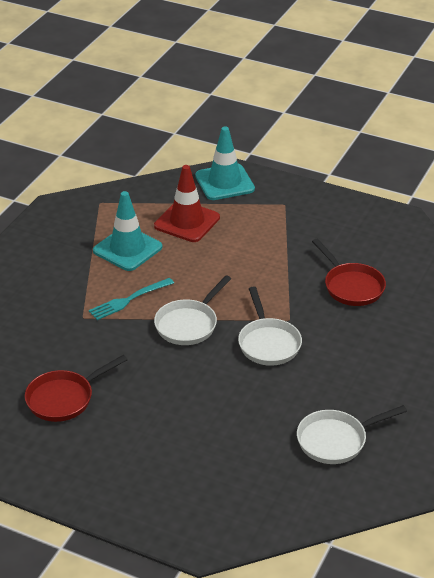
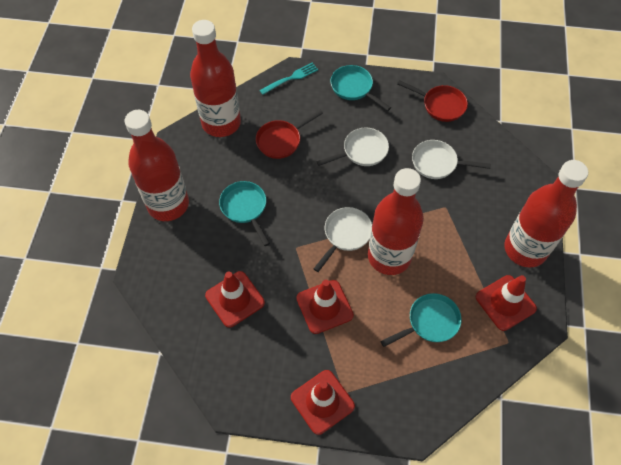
red bottle: 0 -> 4
red traffic cone: 1 -> 4
turquoise pan: 0 -> 3
turquoise traffic cone: 2 -> 0

